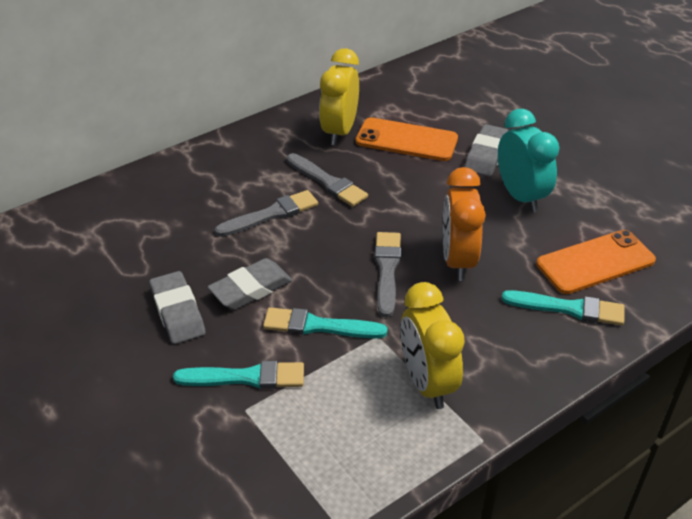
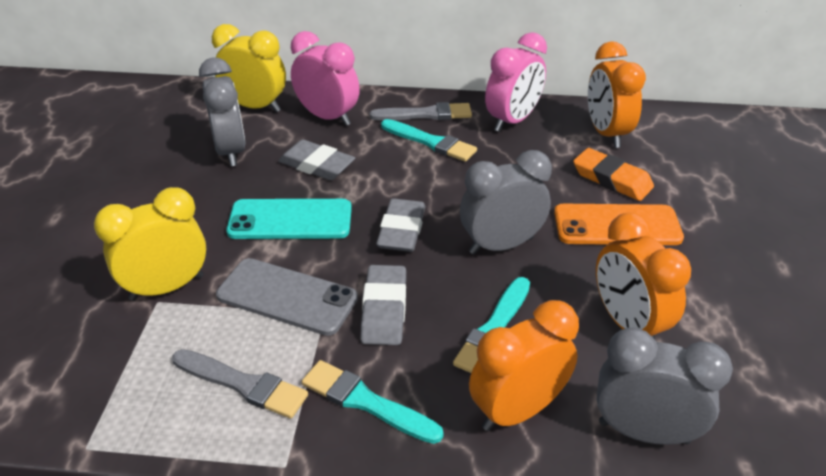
grey brush: 3 -> 2
grey clock: 0 -> 3
grey phone: 0 -> 1
orange clock: 1 -> 3
orange eraser: 0 -> 1
orange phone: 2 -> 1
pink clock: 0 -> 2
turquoise clock: 1 -> 0
turquoise phone: 0 -> 1

